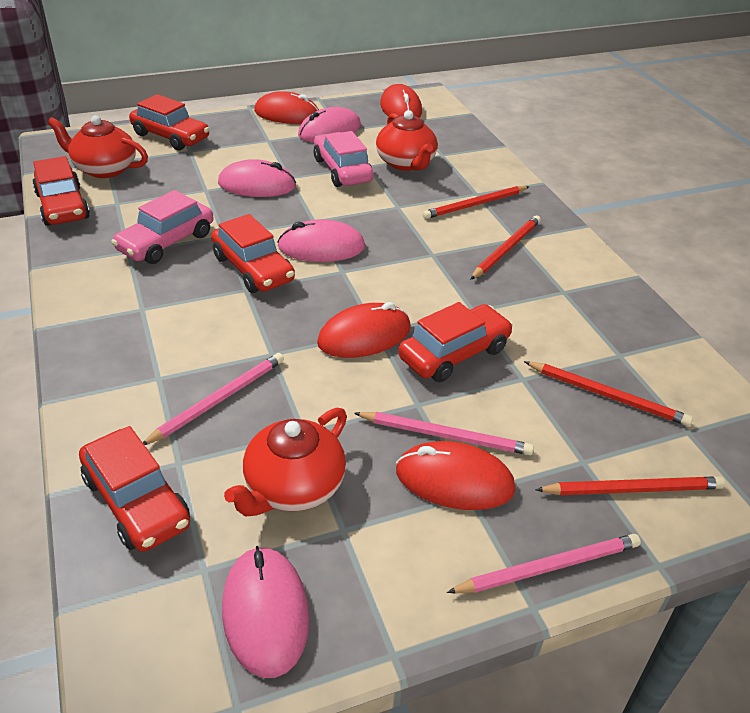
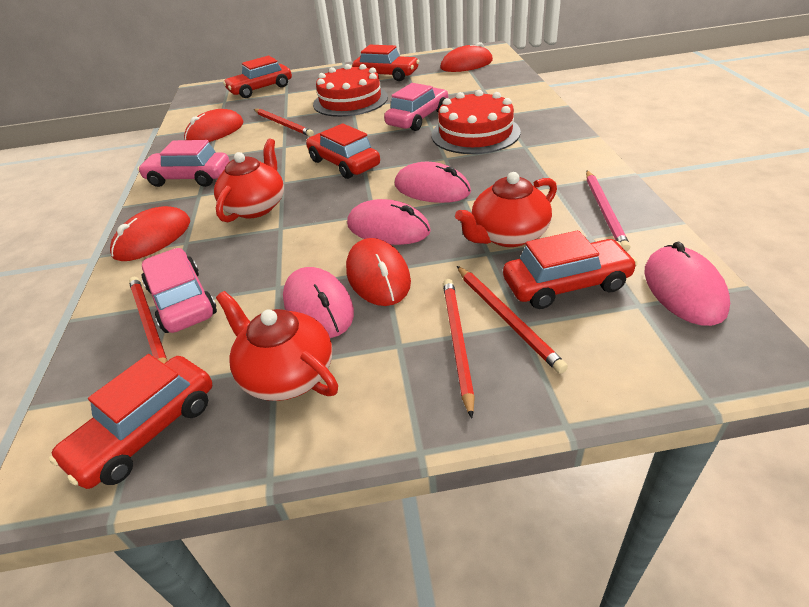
pink car: 2 -> 3
pink pencil: 3 -> 1
red cake: 0 -> 2

